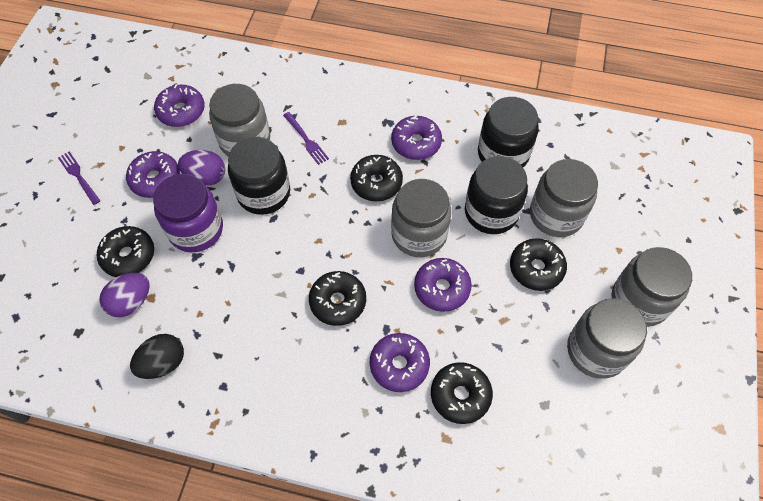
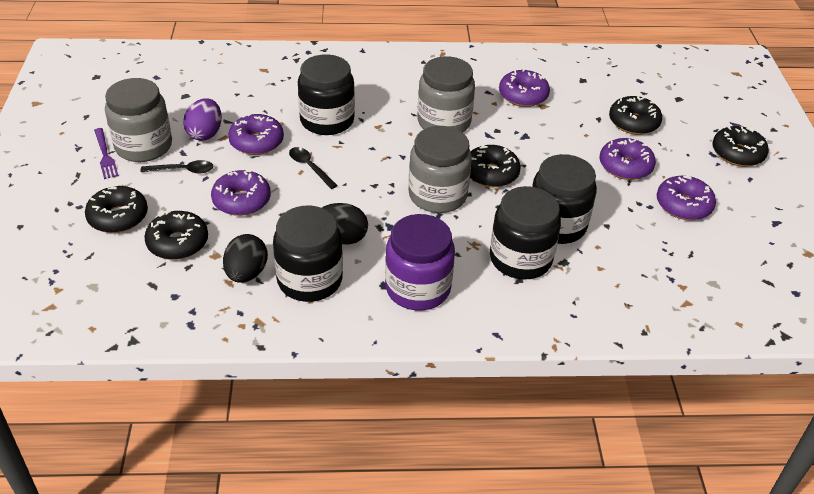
black egg: 1 -> 2
black jar: 3 -> 4
black spoon: 0 -> 2
grey jar: 5 -> 3
purple egg: 2 -> 1
purple fork: 2 -> 1

